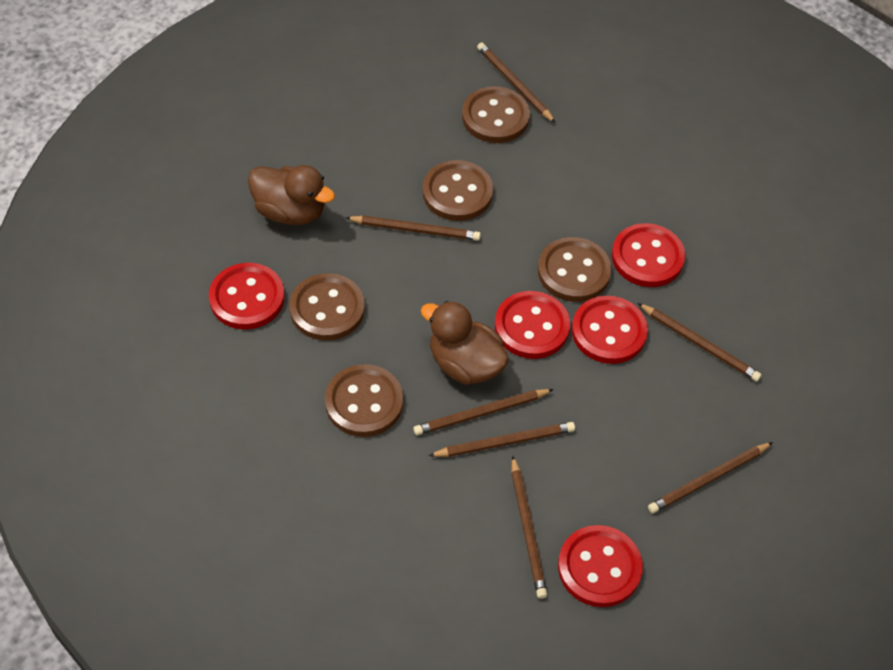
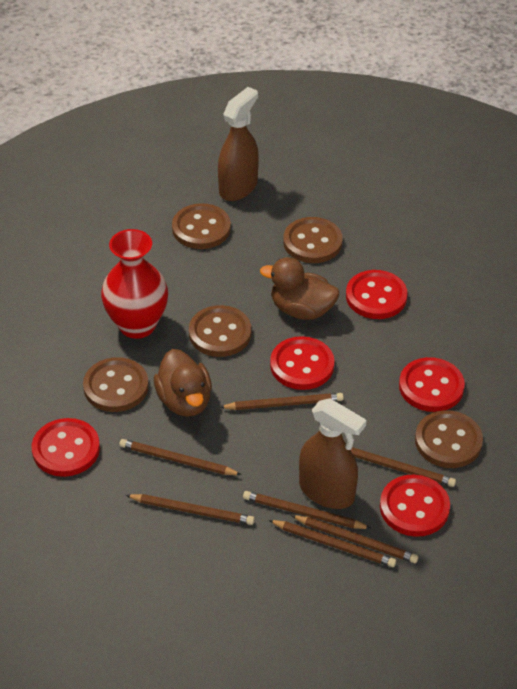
brown spray bottle: 0 -> 2
red vase: 0 -> 1

